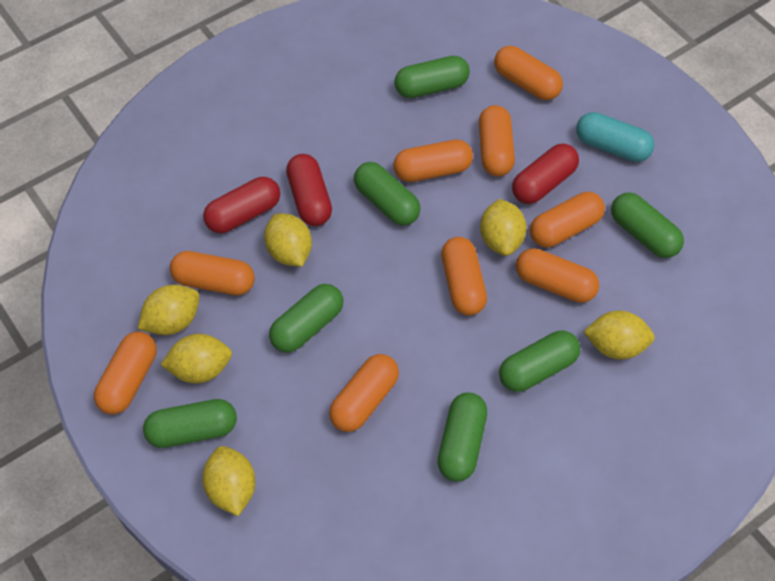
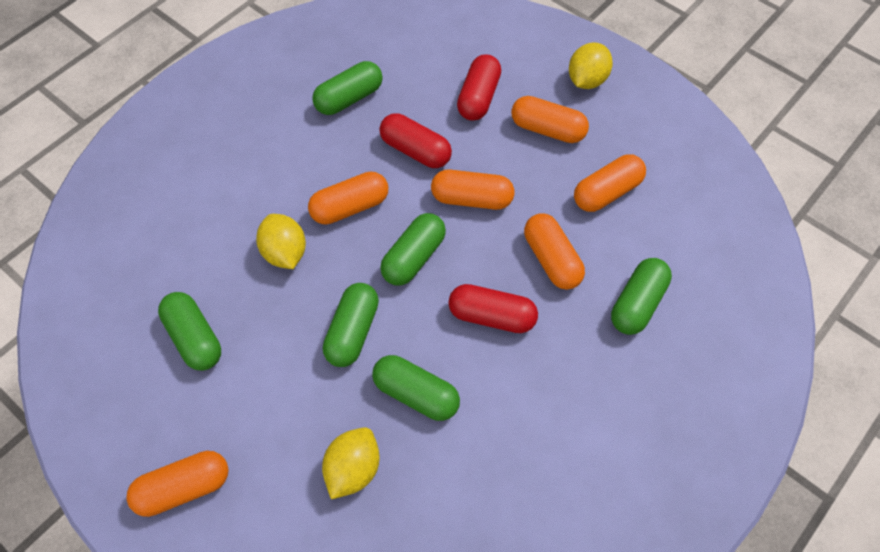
green capsule: 7 -> 6
orange capsule: 9 -> 6
turquoise capsule: 1 -> 0
yellow lemon: 6 -> 3

